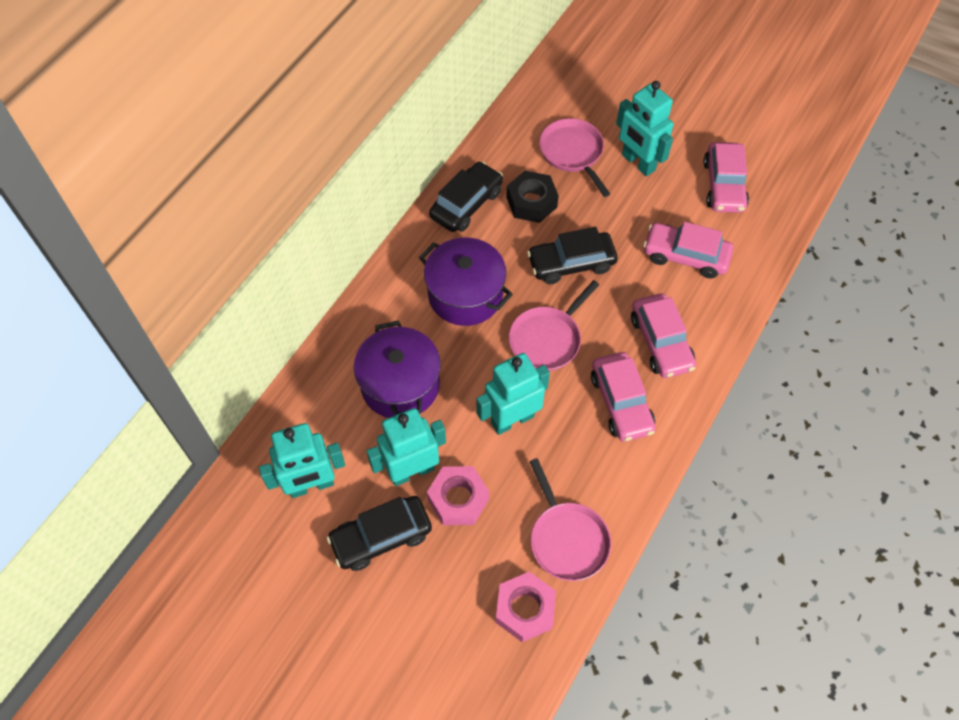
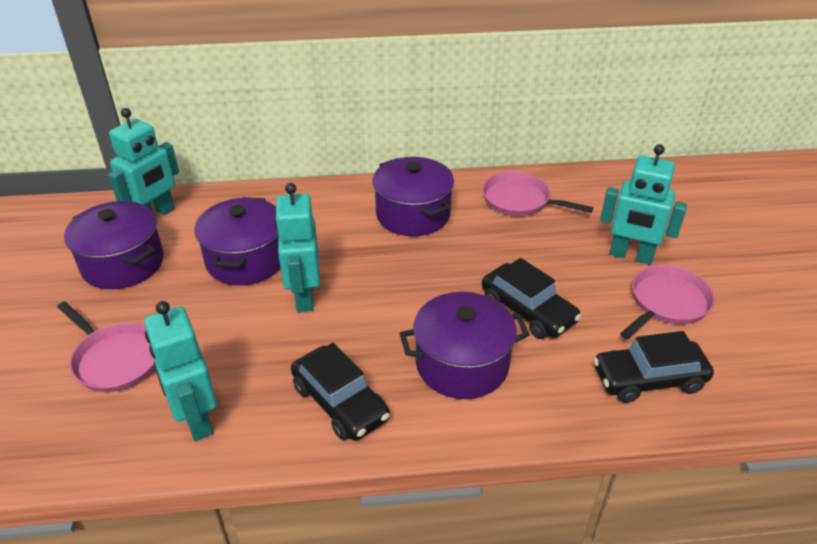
black nut: 1 -> 0
pink car: 4 -> 0
pink nut: 2 -> 0
purple pot: 2 -> 4

